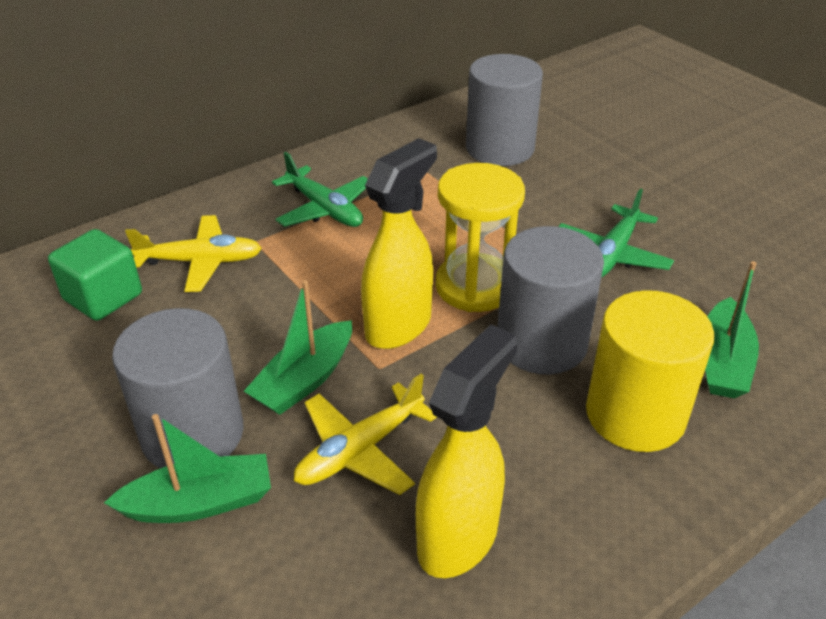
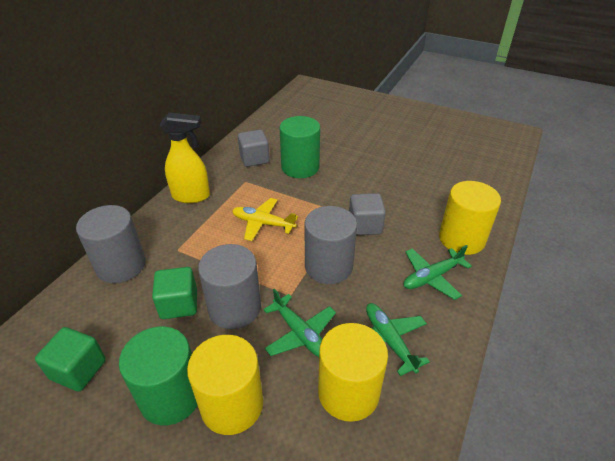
green boat: 3 -> 0
green cube: 1 -> 2
green cylinder: 0 -> 2
green plane: 2 -> 3
grey cube: 0 -> 2
yellow cylinder: 1 -> 3
yellow hourglass: 1 -> 0
yellow plane: 2 -> 1
yellow spray bottle: 2 -> 1

